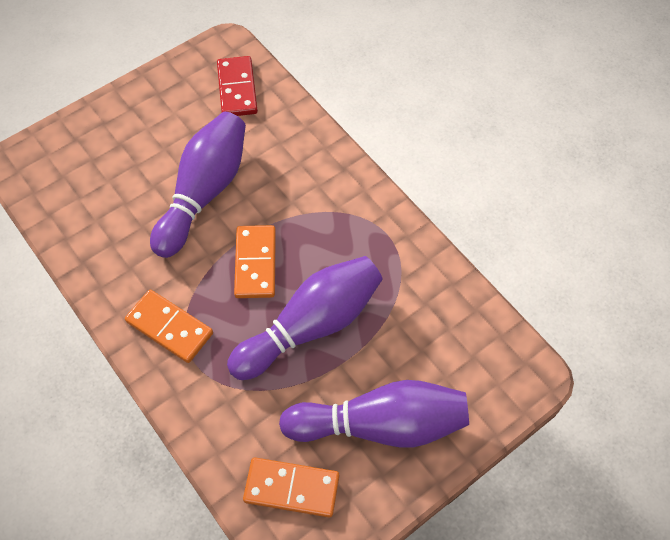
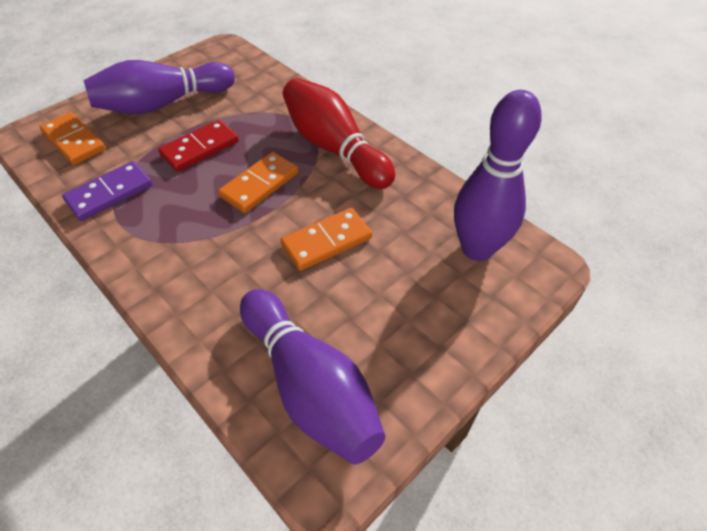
purple domino: 0 -> 1
red bowling pin: 0 -> 1

